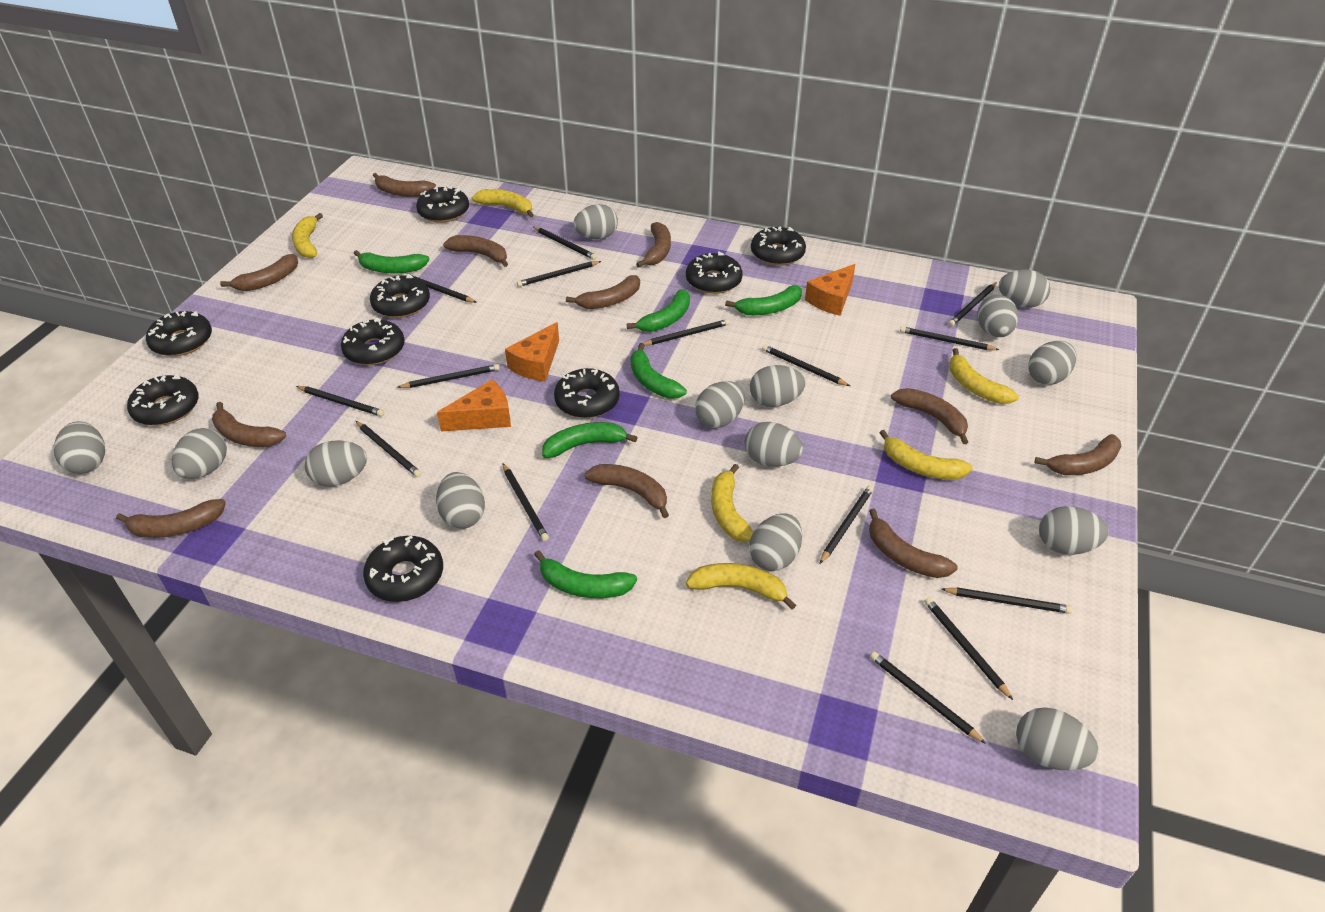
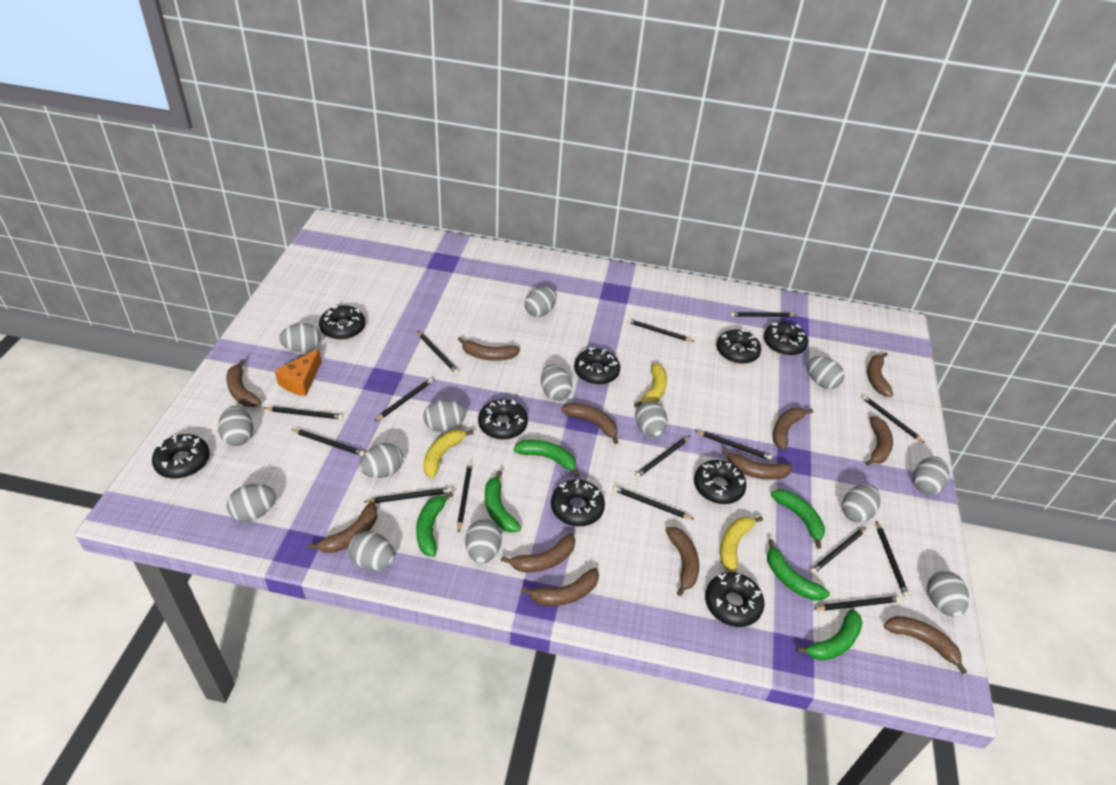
brown banana: 11 -> 12
orange cheese: 3 -> 1
yellow banana: 6 -> 3

